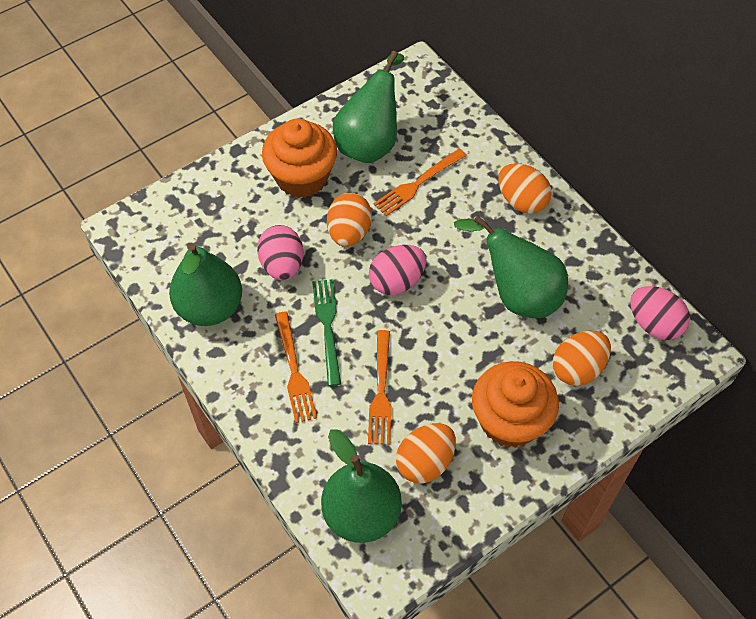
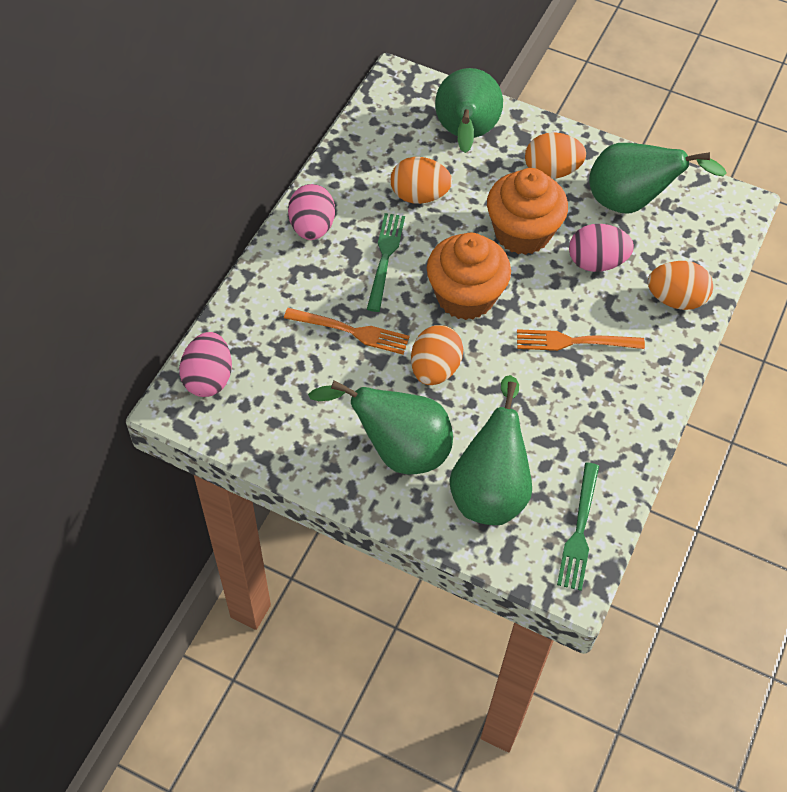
green fork: 1 -> 2
orange fork: 3 -> 2

